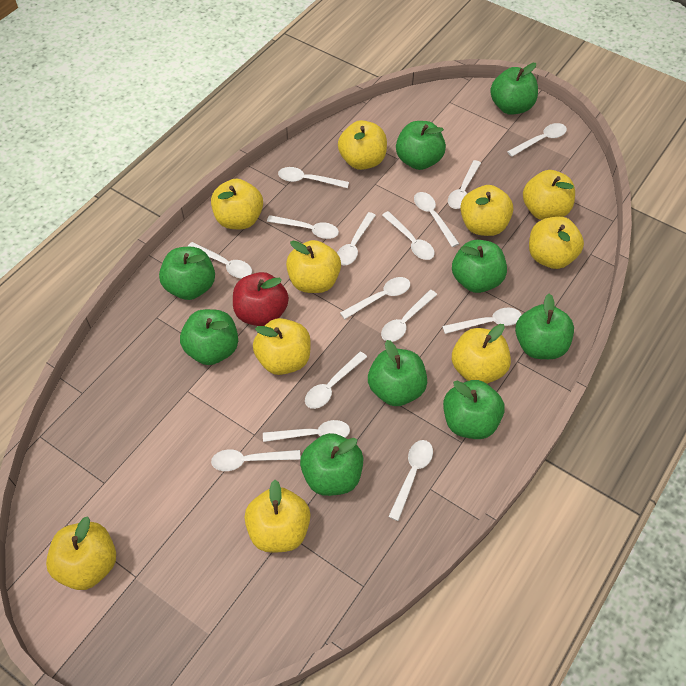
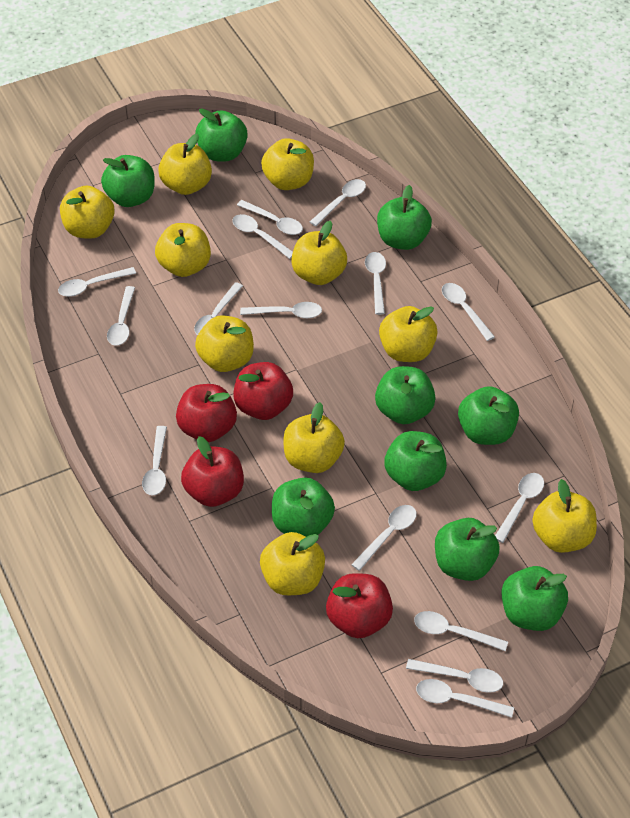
red apple: 1 -> 4

